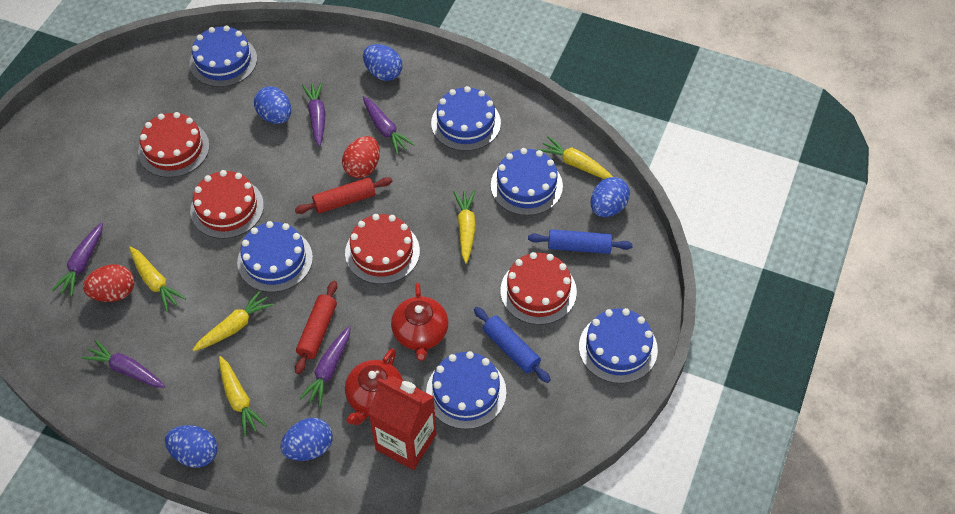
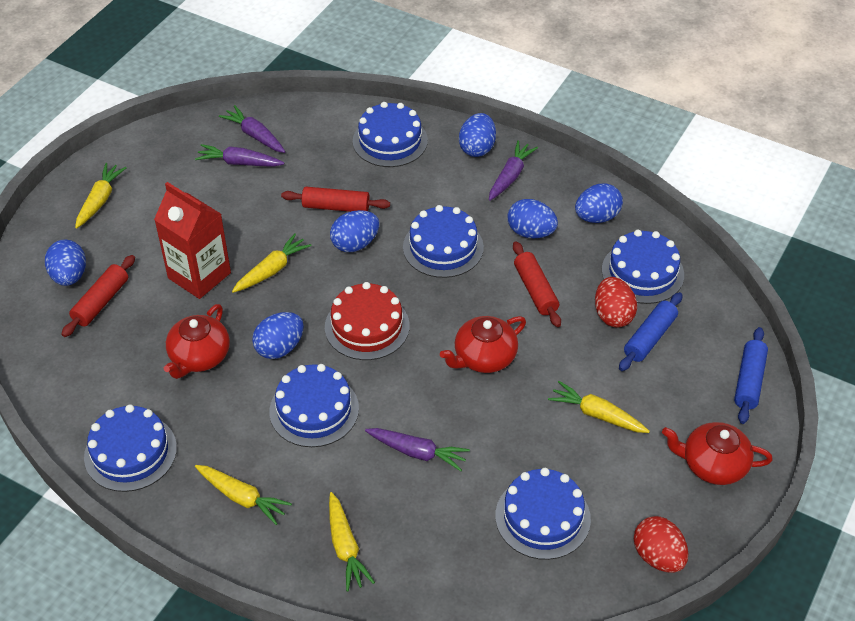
blue egg: 5 -> 6
purple carrot: 5 -> 4
red cake: 4 -> 1
red rolling pin: 2 -> 3
red teapot: 2 -> 3

